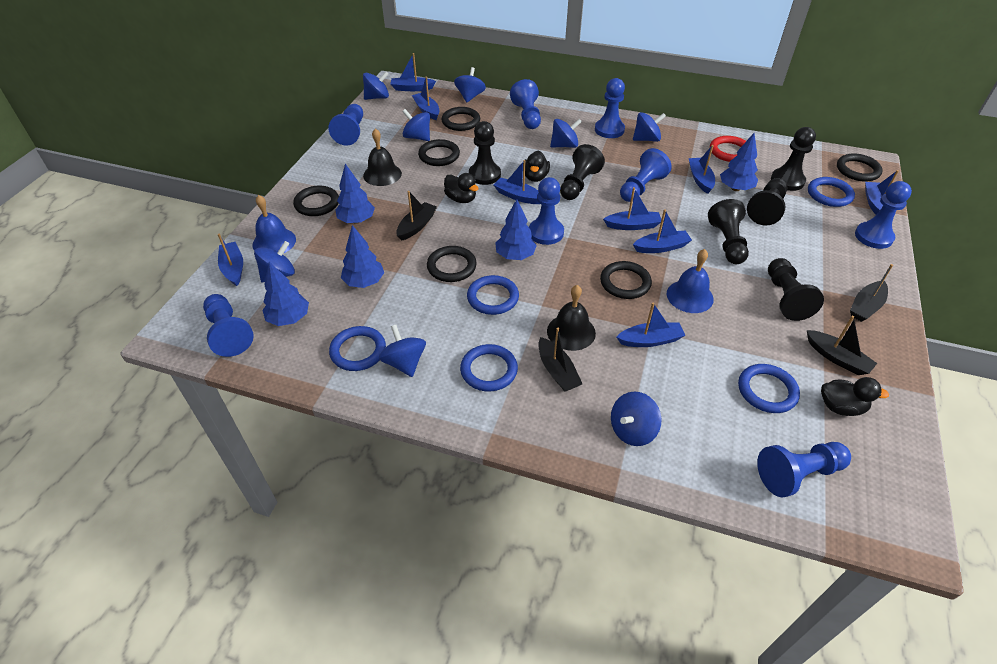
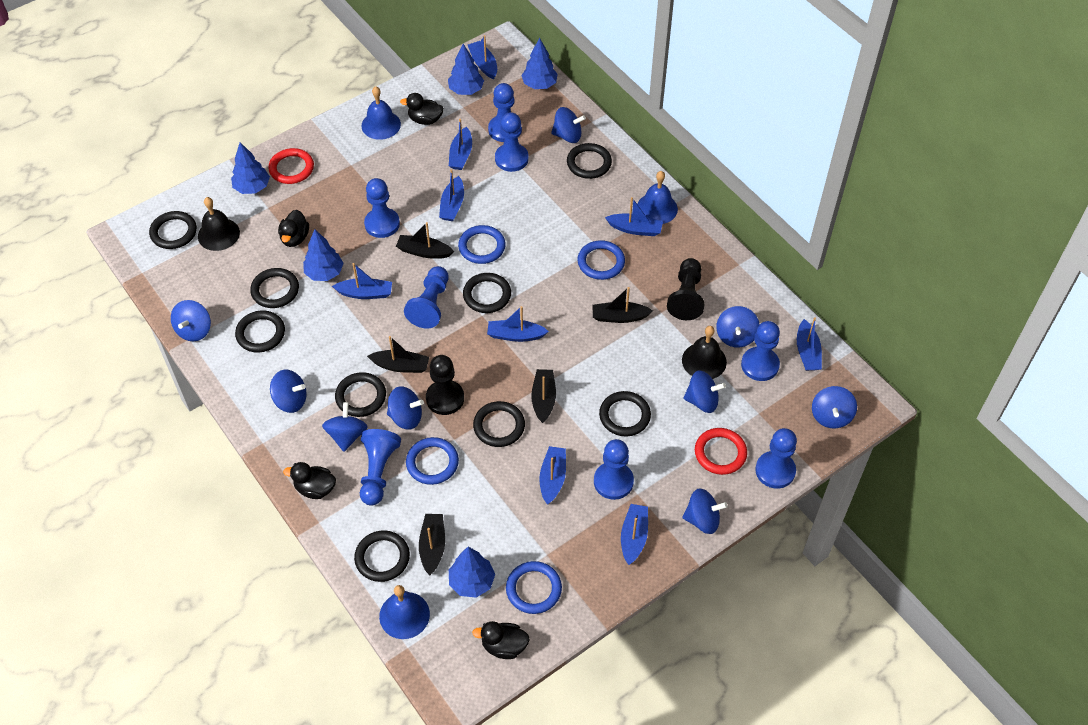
black boat: 4 -> 5
black duck: 3 -> 4
black pawn: 6 -> 2
black ring: 6 -> 9
blue bell: 2 -> 3
blue ring: 5 -> 4
blue spinning top: 8 -> 9
red ring: 1 -> 2

